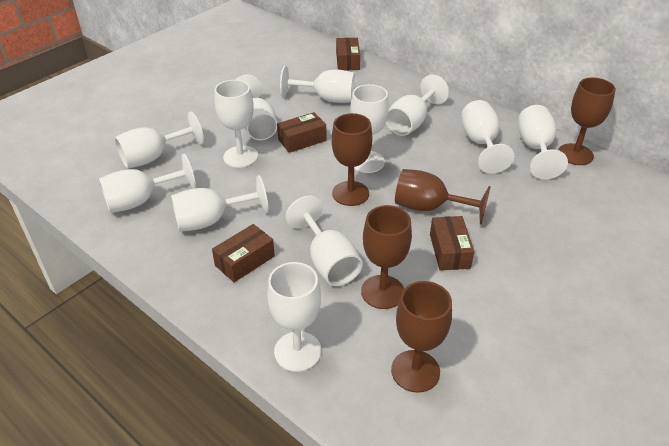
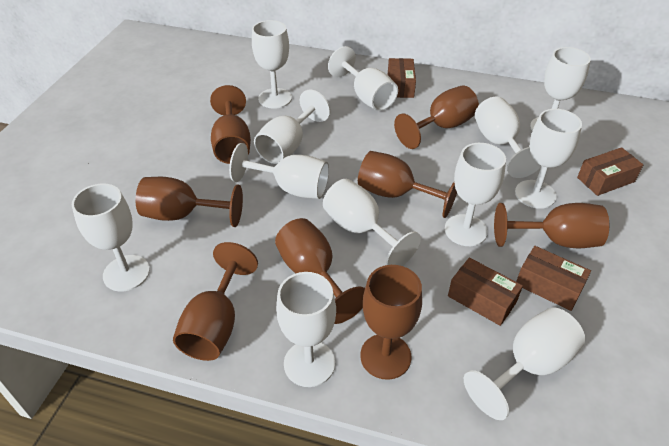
brown goblet: 5 -> 8

